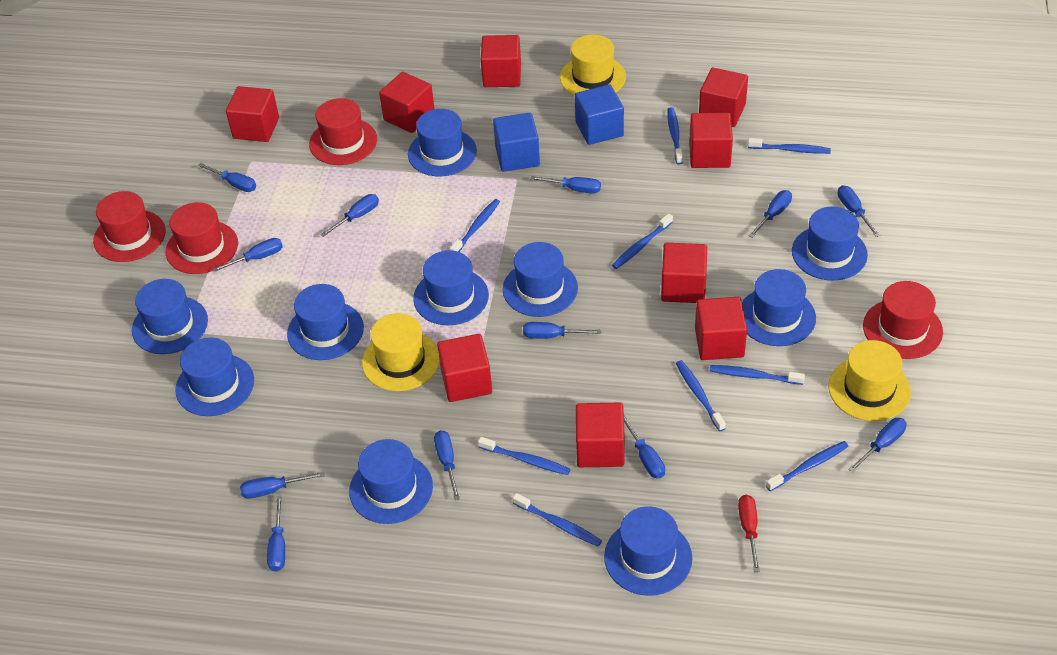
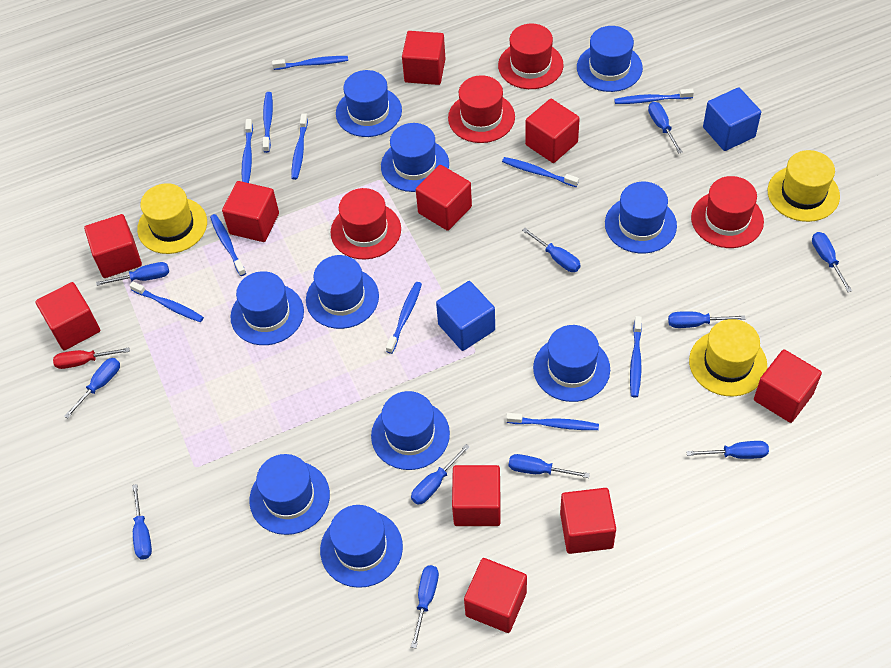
blue screwdriver: 12 -> 11
blue toothbrush: 9 -> 11
red cube: 9 -> 10

